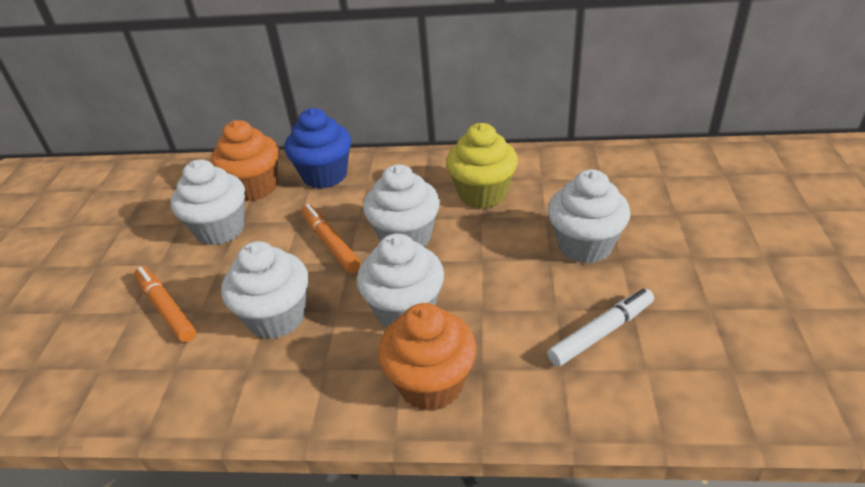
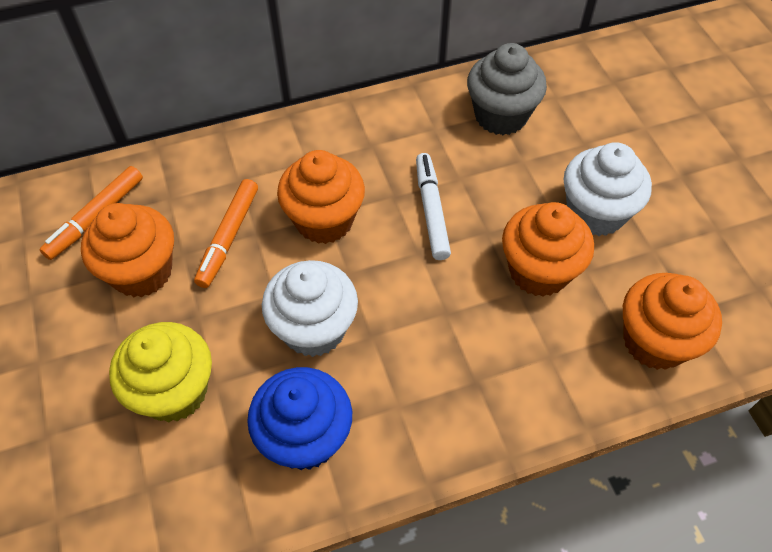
grey cupcake: 0 -> 1
orange cupcake: 2 -> 4
white cupcake: 5 -> 2

